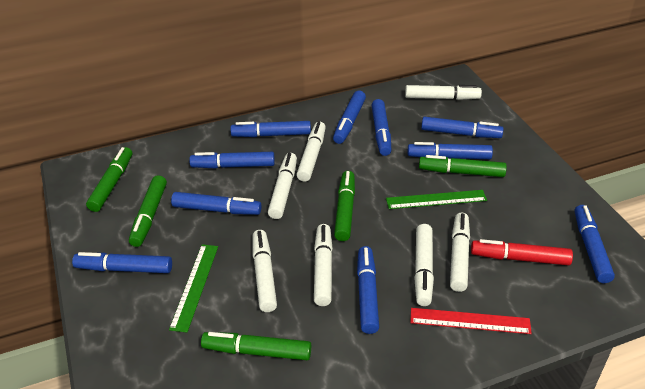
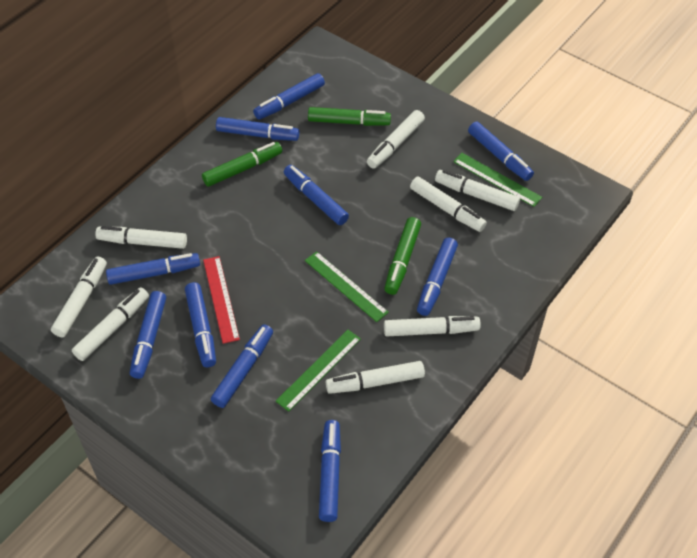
green marker: 5 -> 3
green ruler: 2 -> 3
red marker: 1 -> 0
white marker: 7 -> 8

